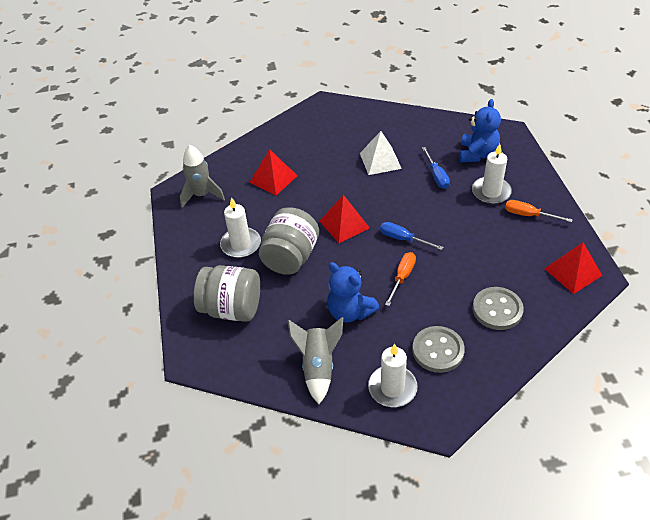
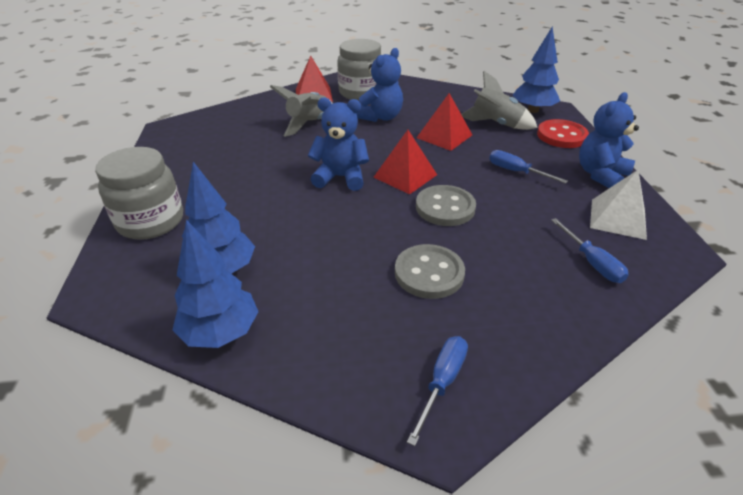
blue screwdriver: 2 -> 3
blue teddy bear: 2 -> 3
blue tree: 0 -> 3
orange screwdriver: 2 -> 0
red button: 0 -> 1
white candle: 3 -> 0

